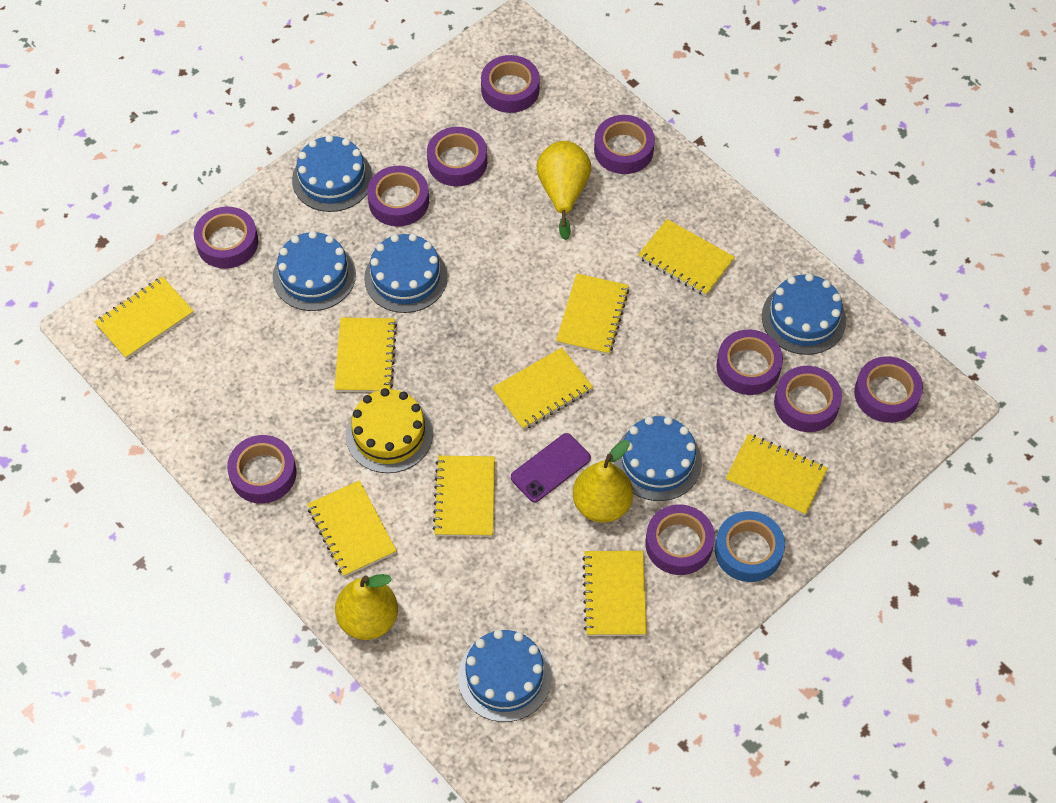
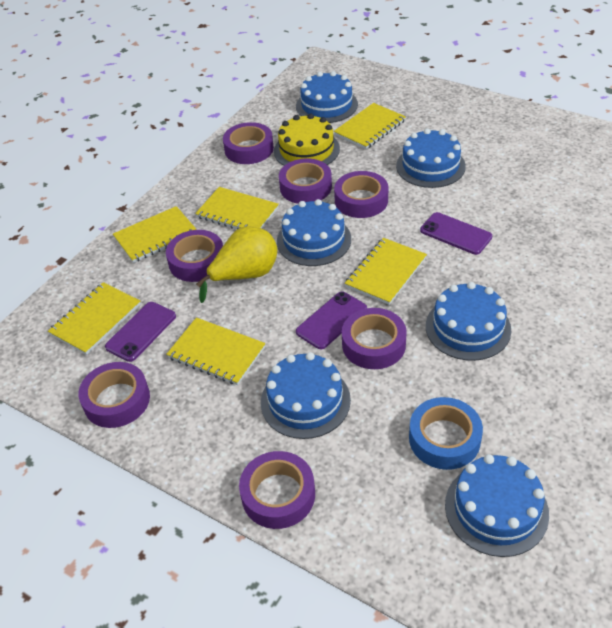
purple phone: 1 -> 3
purple tape: 10 -> 7
yellow notebook: 9 -> 6
yellow pear: 3 -> 1

